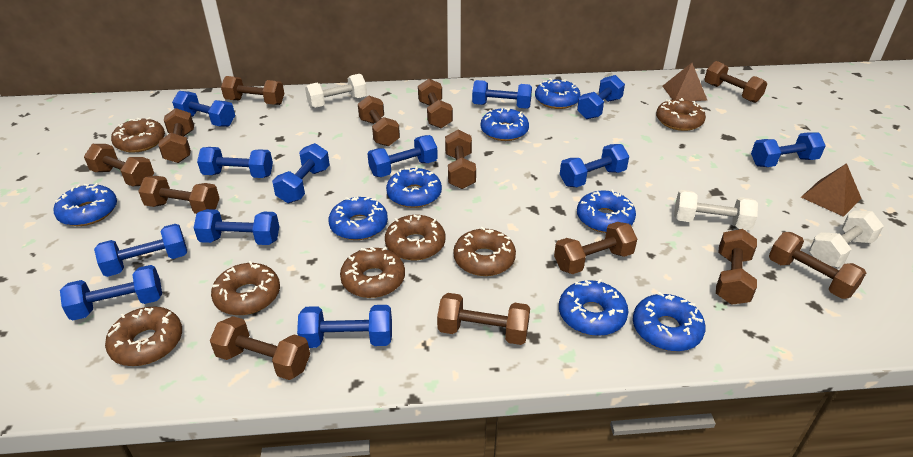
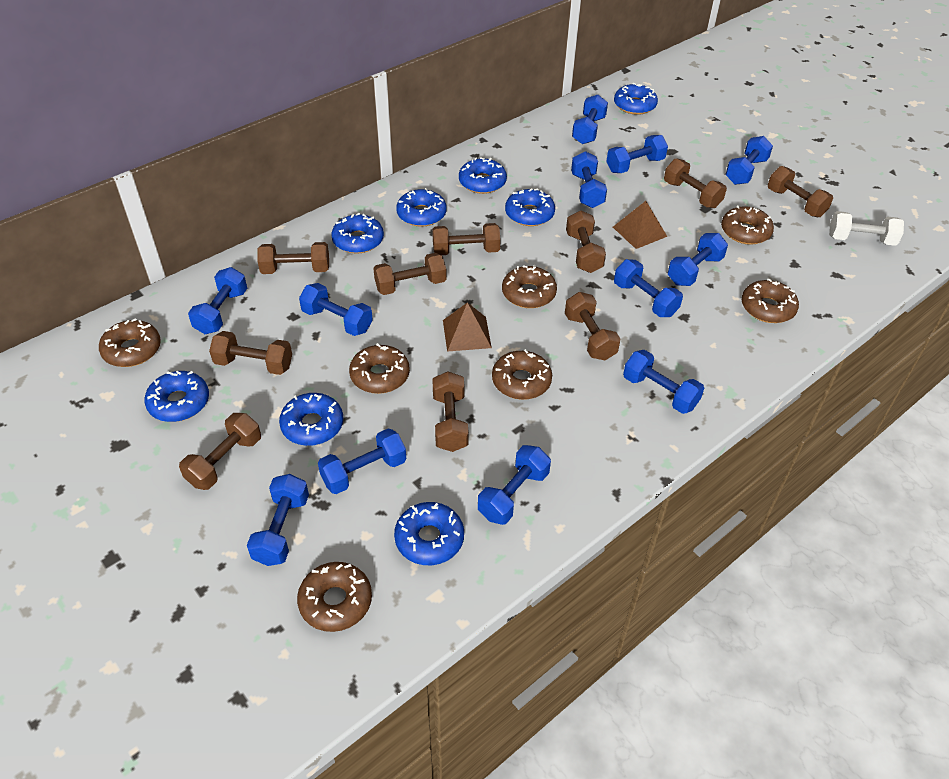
brown dumbbell: 13 -> 10
white dumbbell: 3 -> 1

